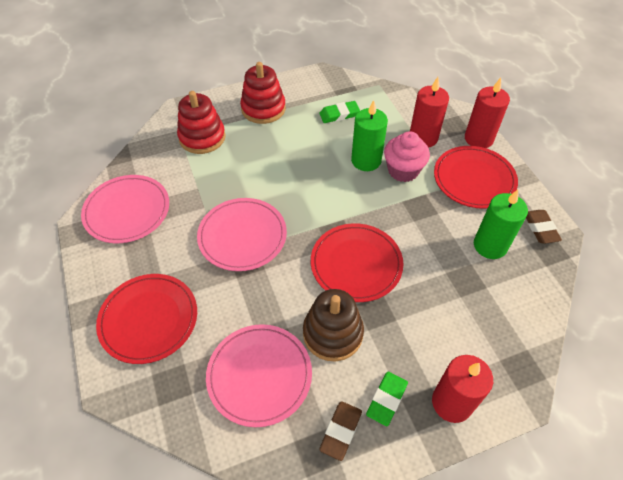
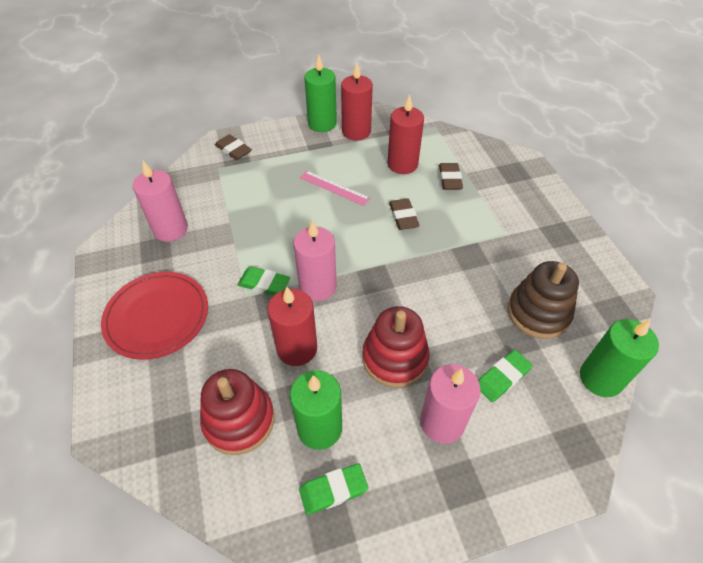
brown eraser: 2 -> 3
green candle: 2 -> 3
green eraser: 2 -> 3
pink candle: 0 -> 3
pink cupcake: 1 -> 0
pink plate: 3 -> 0
pink ruler: 0 -> 1
red plate: 3 -> 1

